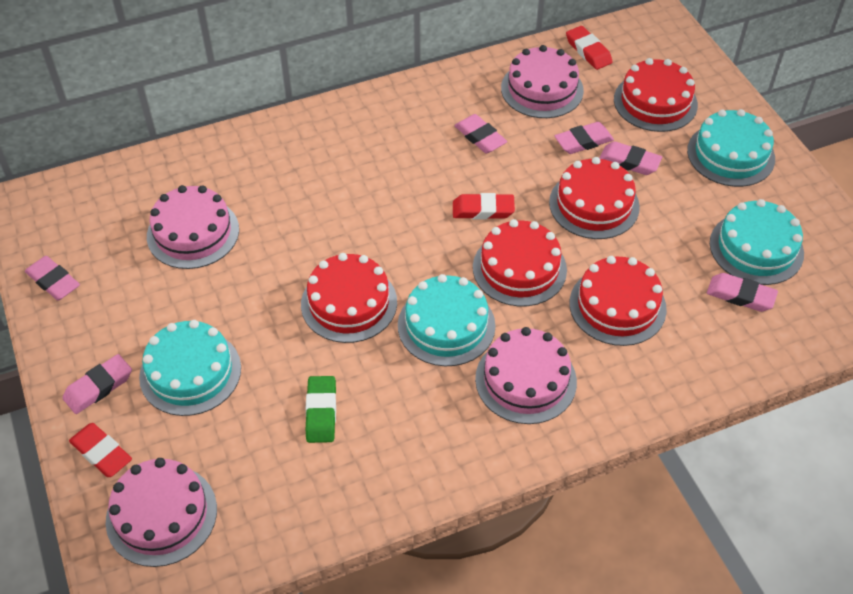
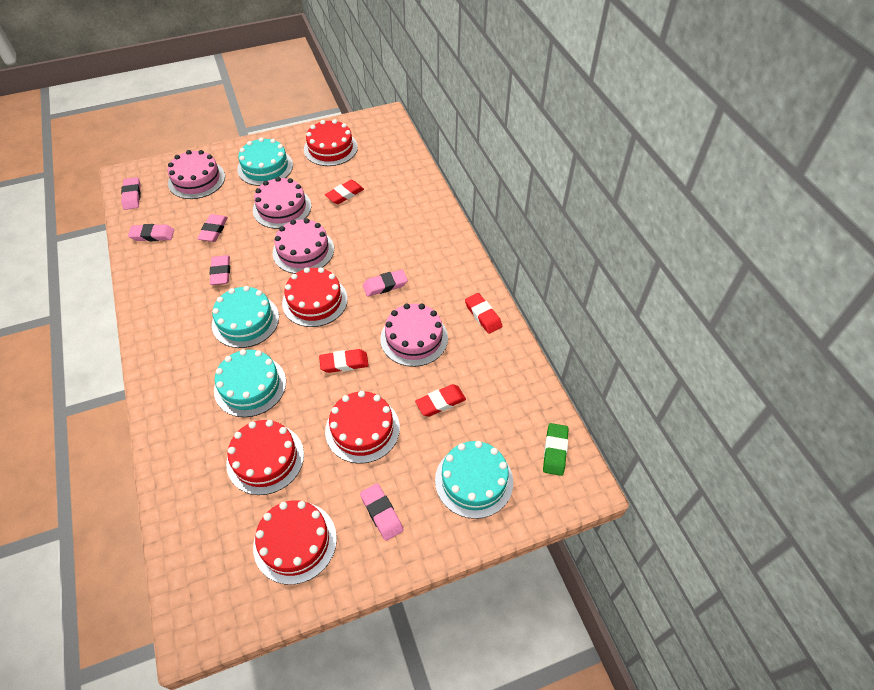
red eraser: 3 -> 4

